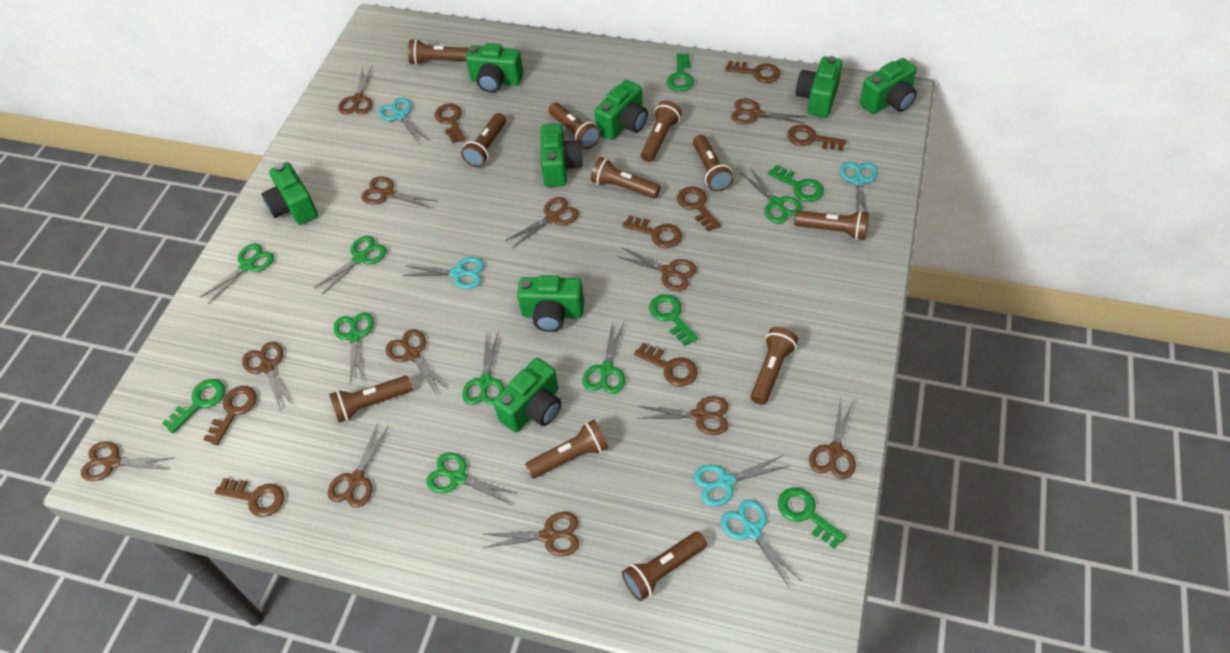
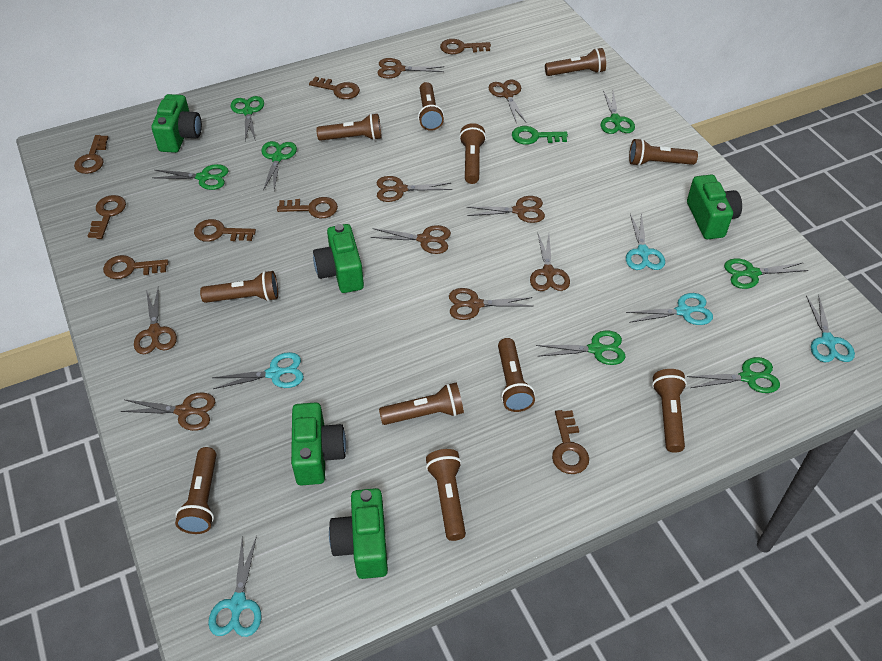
brown scissors: 12 -> 9
green camera: 8 -> 5
green key: 5 -> 1

